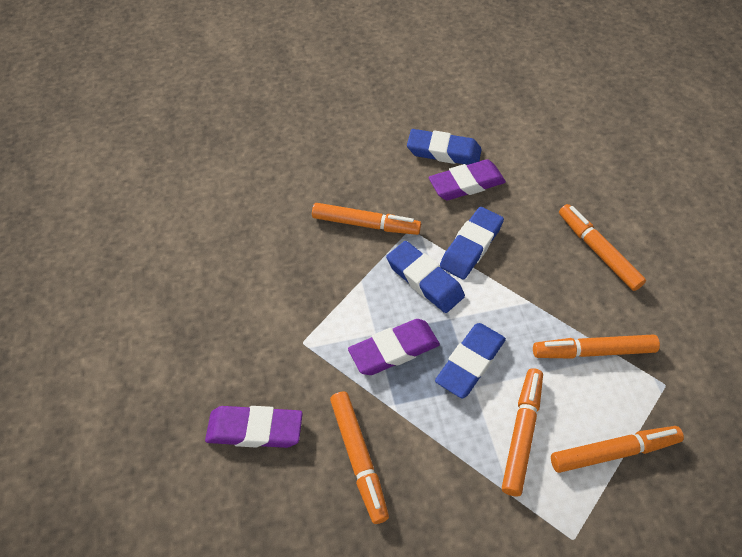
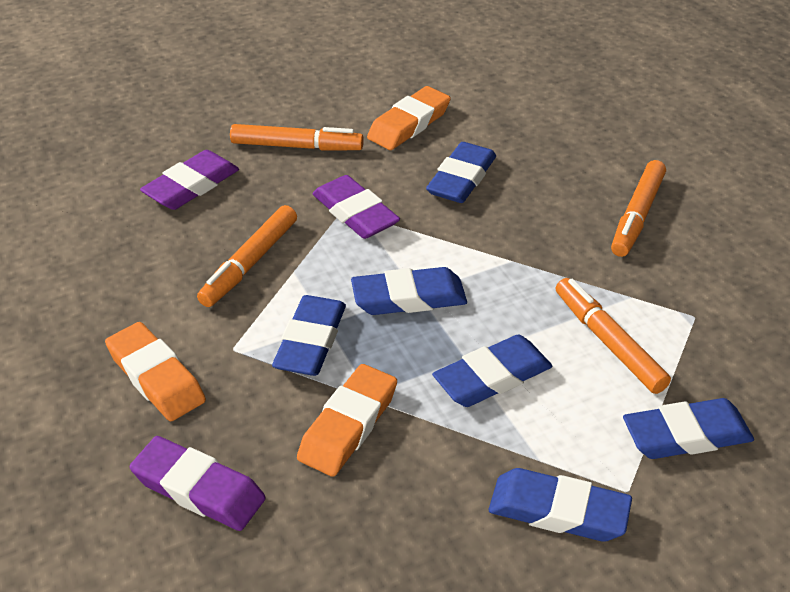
blue eraser: 4 -> 6
orange eraser: 0 -> 3
orange marker: 6 -> 4

